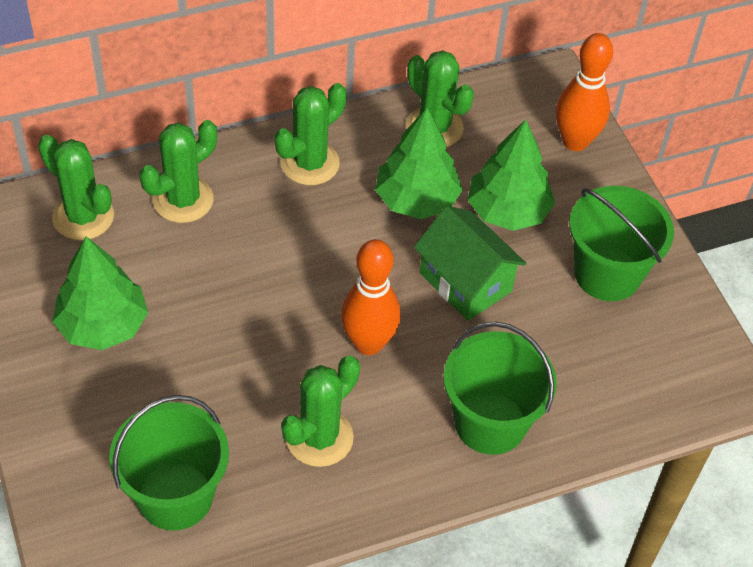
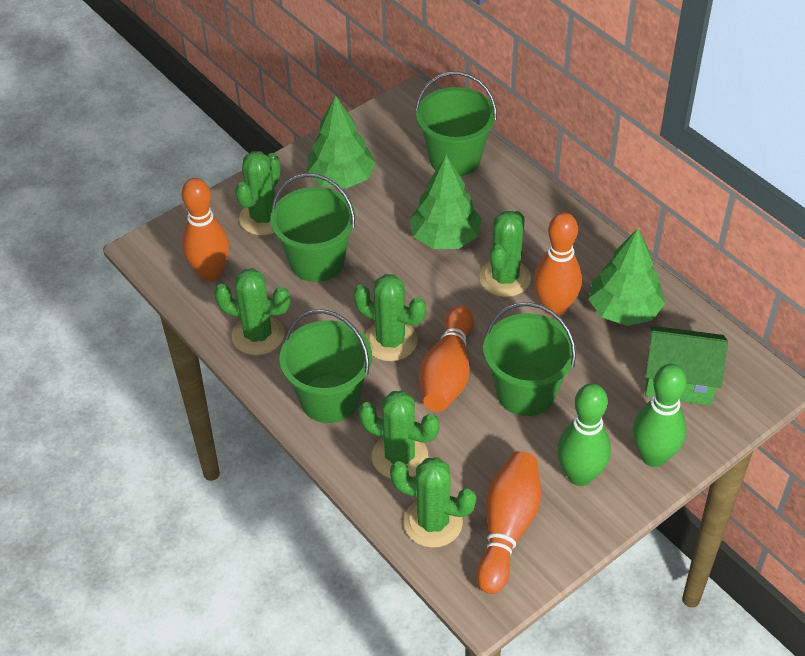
green bowling pin: 0 -> 2
green bucket: 3 -> 4
green cactus: 5 -> 6
orange bowling pin: 2 -> 4

